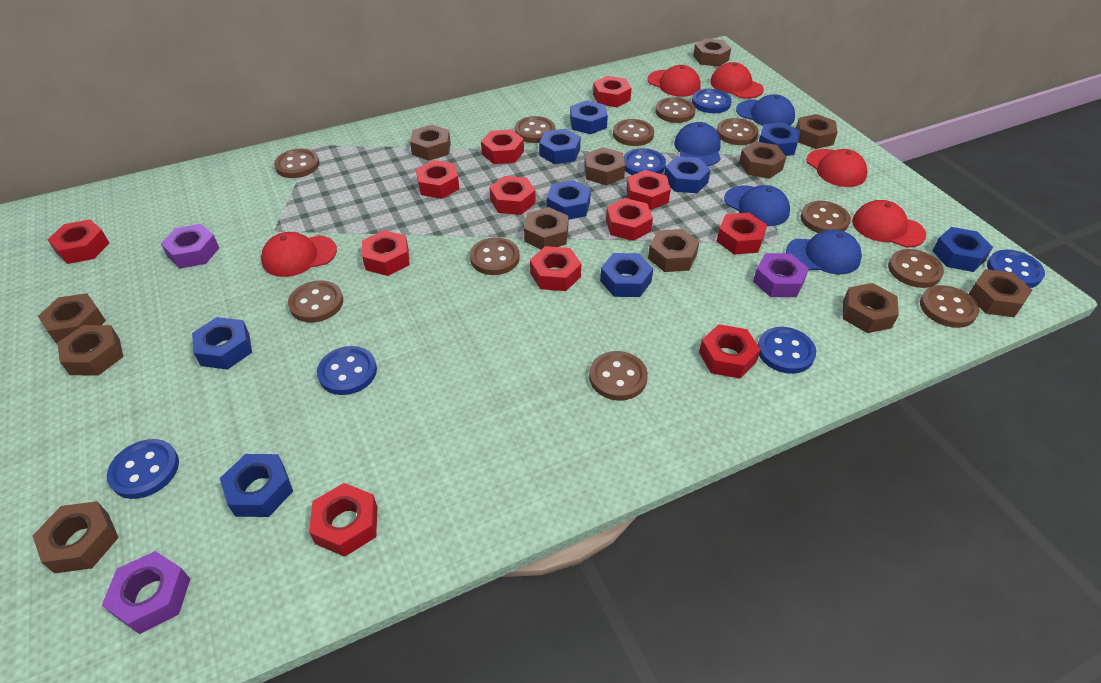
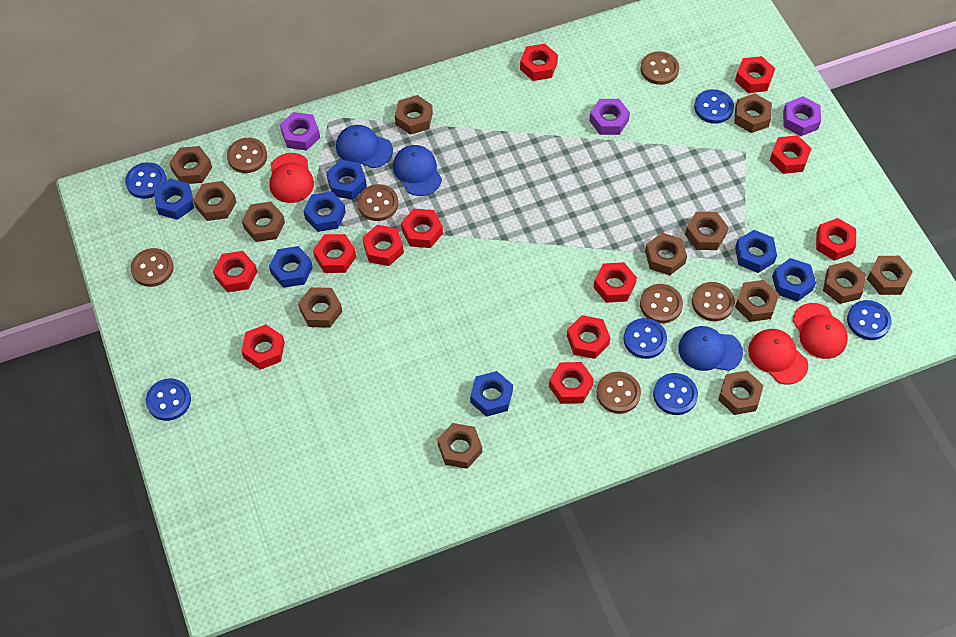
blue cap: 4 -> 3
blue nut: 9 -> 7
brown button: 11 -> 7
brown nut: 12 -> 13
red cap: 5 -> 3

